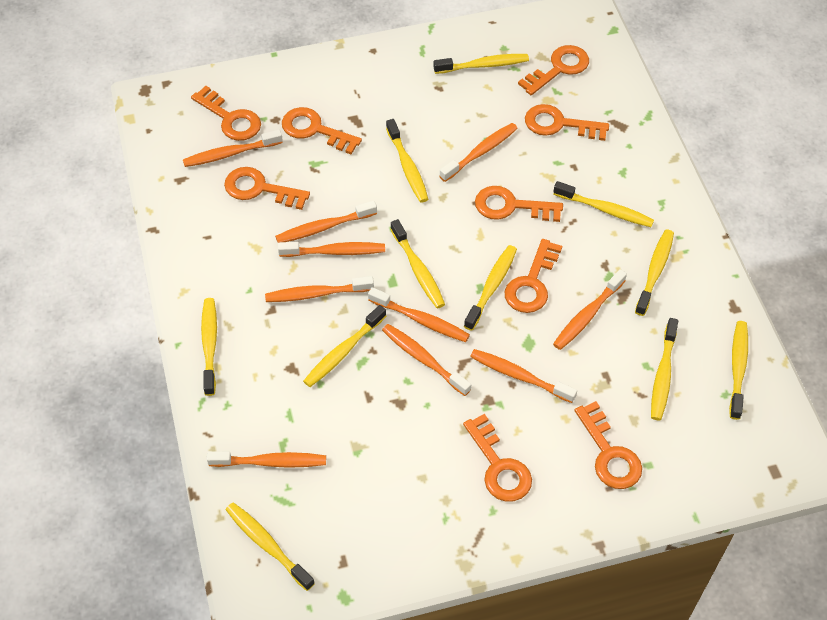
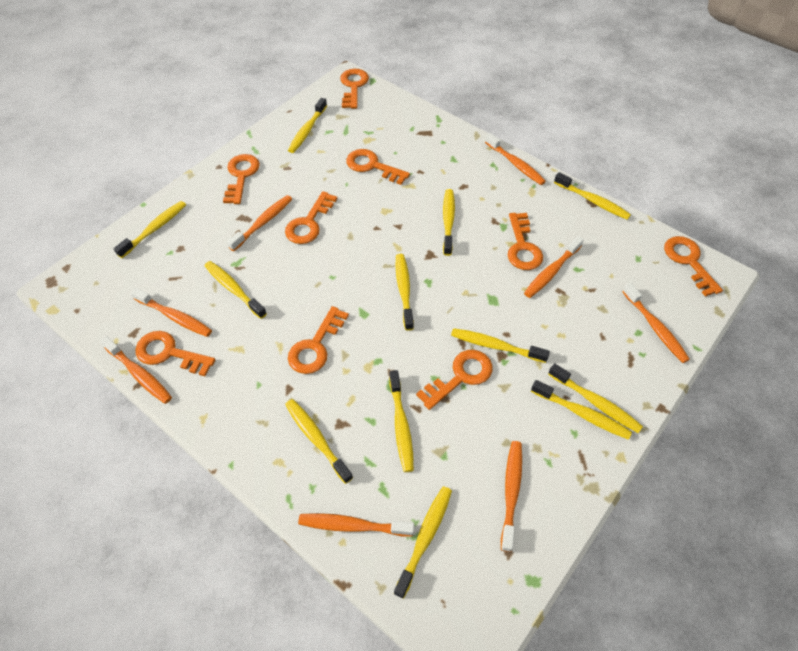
orange toothbrush: 10 -> 8
yellow toothbrush: 11 -> 12

